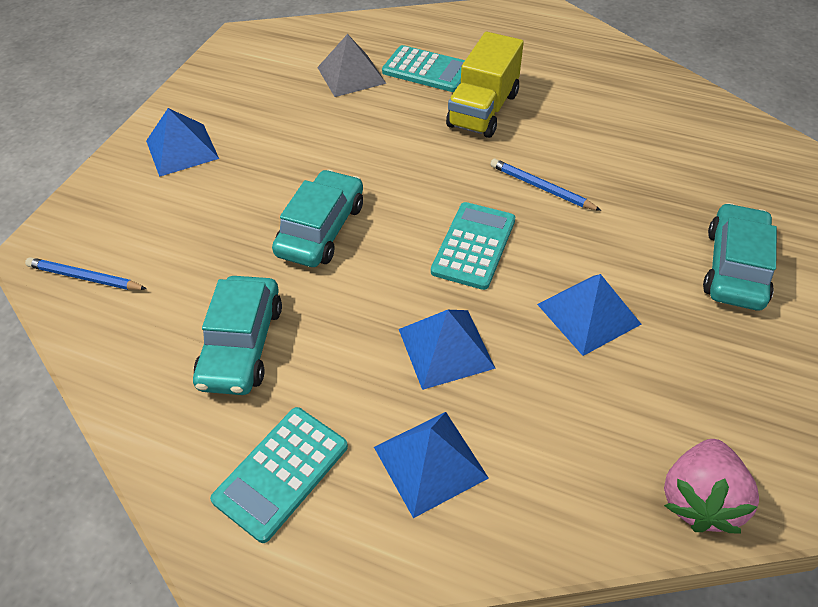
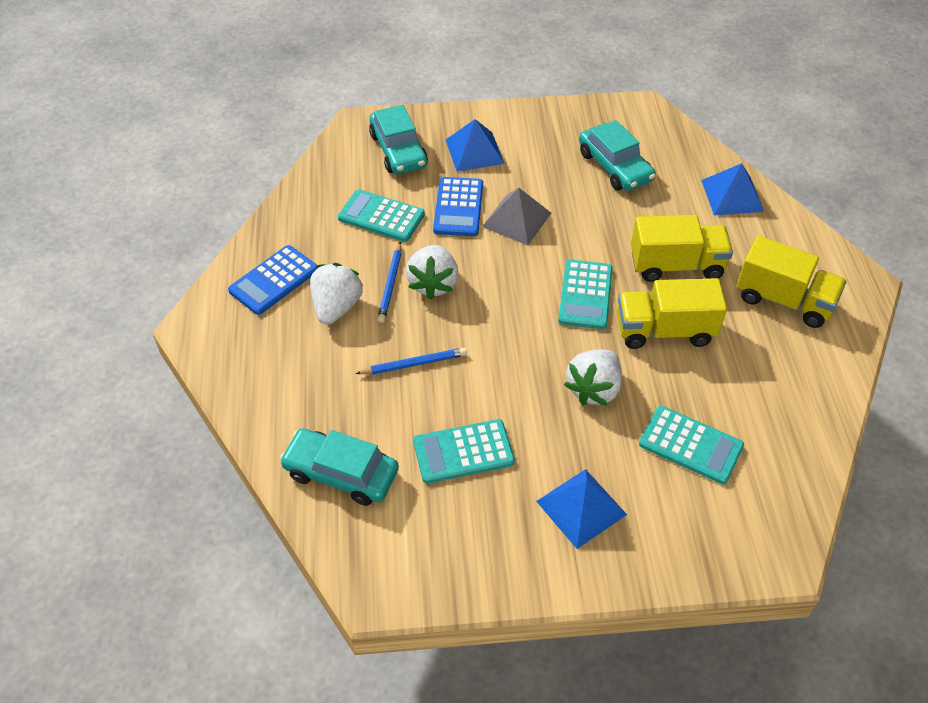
blue calculator: 0 -> 2
blue pyramid: 4 -> 3
pink strawberry: 1 -> 0
turquoise calculator: 3 -> 4
white strawberry: 0 -> 3
yellow truck: 1 -> 3

